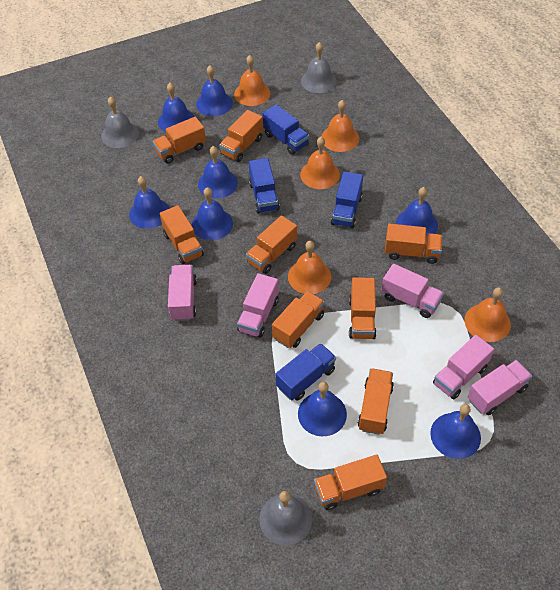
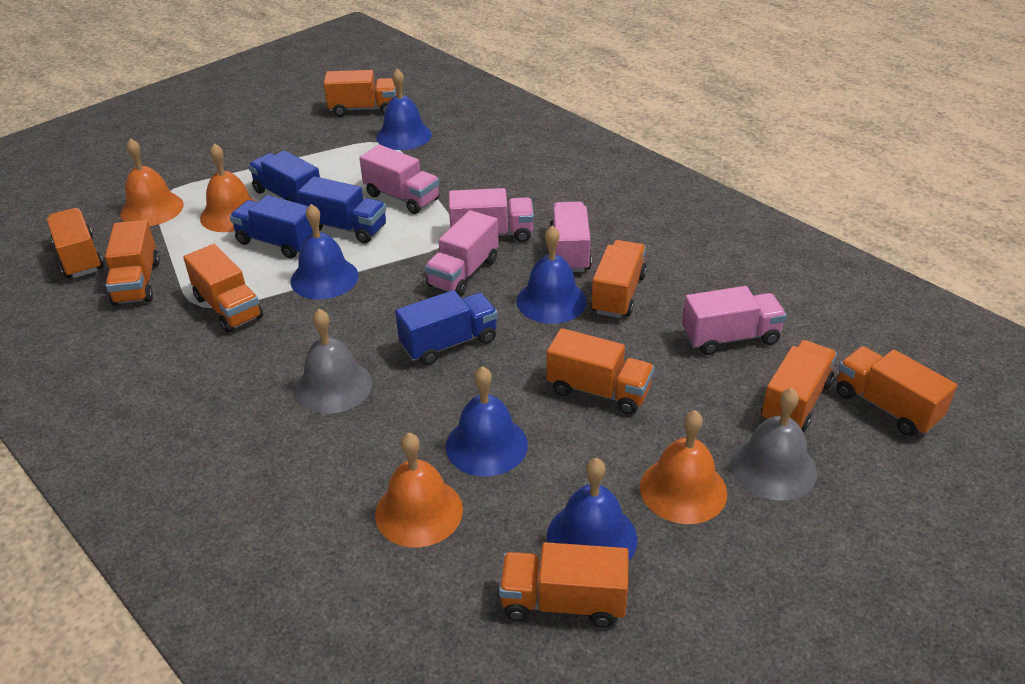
blue bell: 8 -> 5
grey bell: 3 -> 2
orange bell: 5 -> 4

